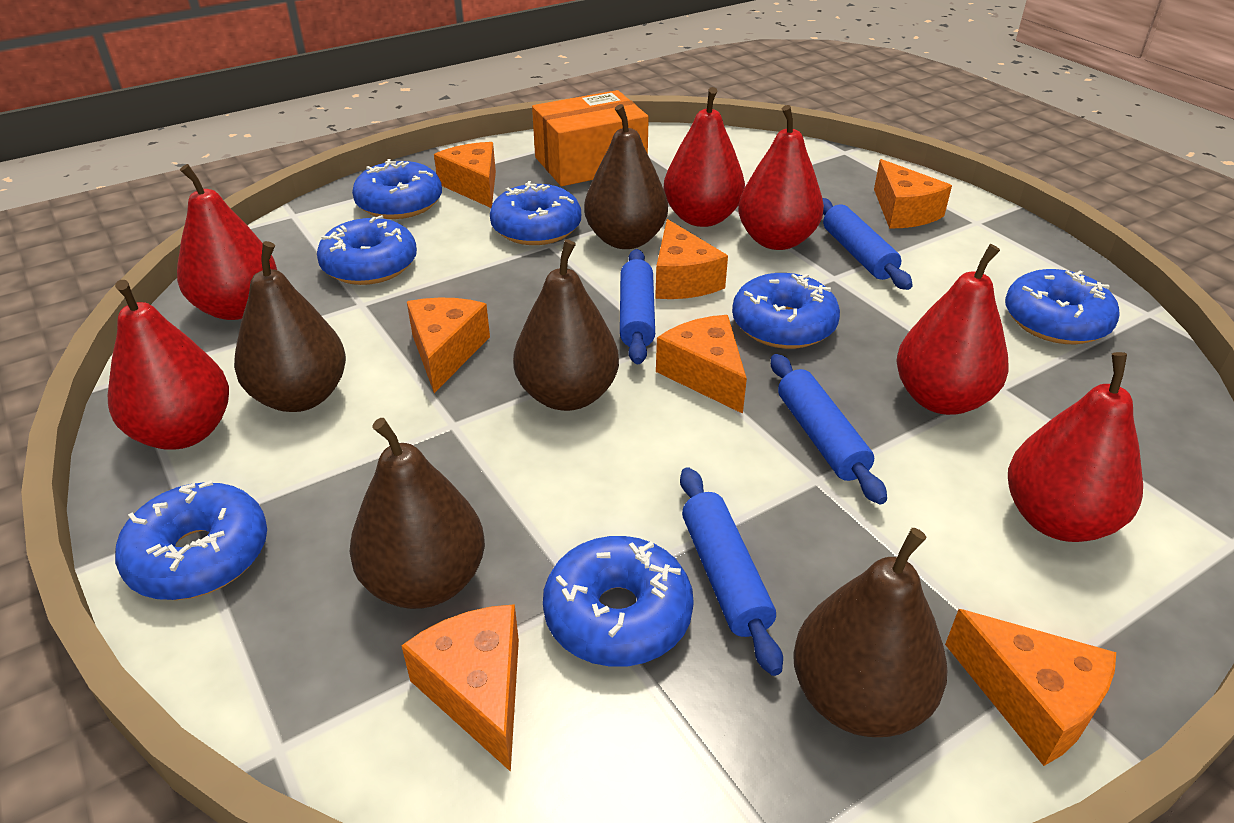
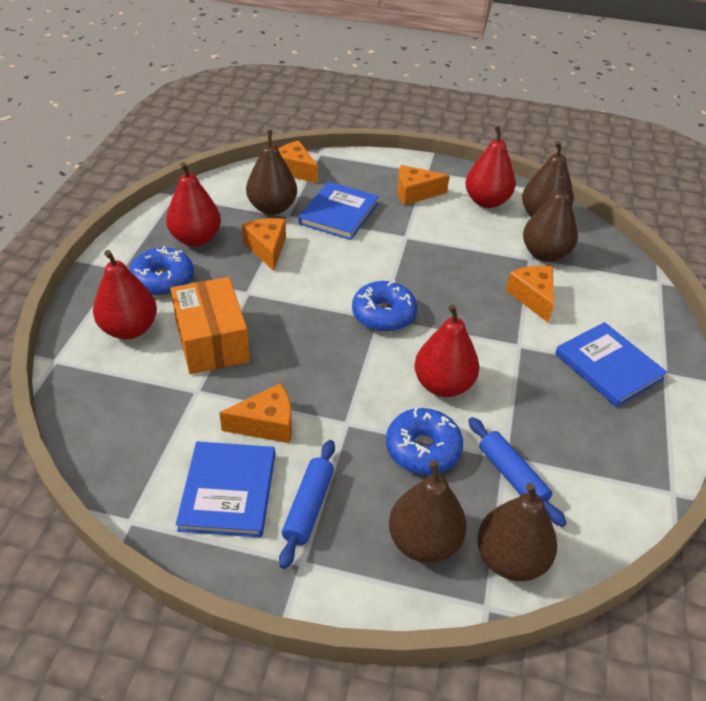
blue book: 0 -> 3
blue donut: 7 -> 3
blue rolling pin: 4 -> 2
orange cheese: 7 -> 5
red pear: 6 -> 4

